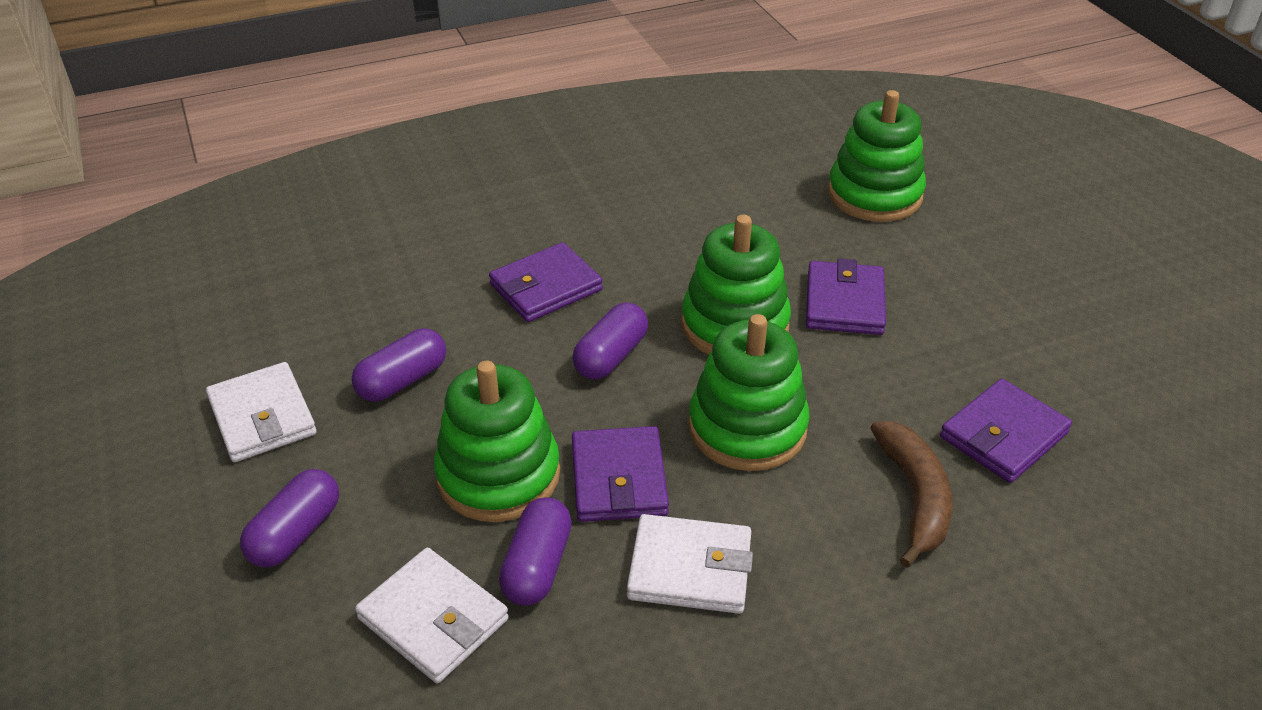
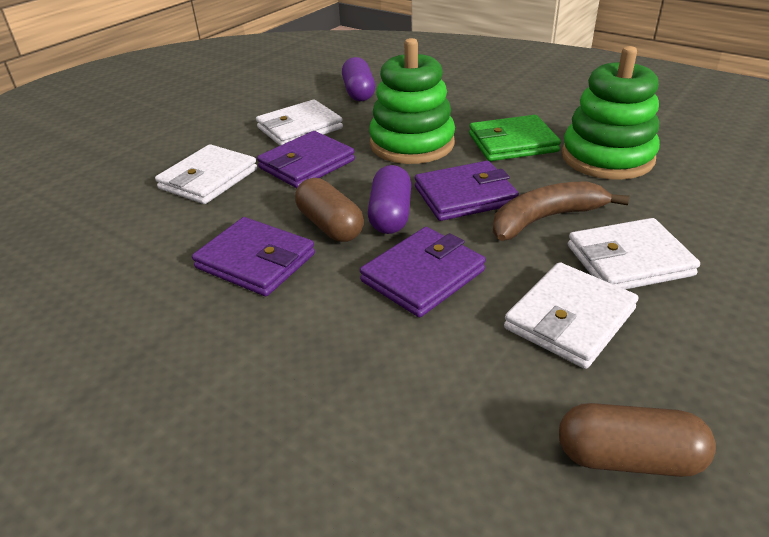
brown capsule: 0 -> 2
green stacking toy: 4 -> 2
green wallet: 0 -> 1
purple capsule: 4 -> 2
white wallet: 3 -> 4

